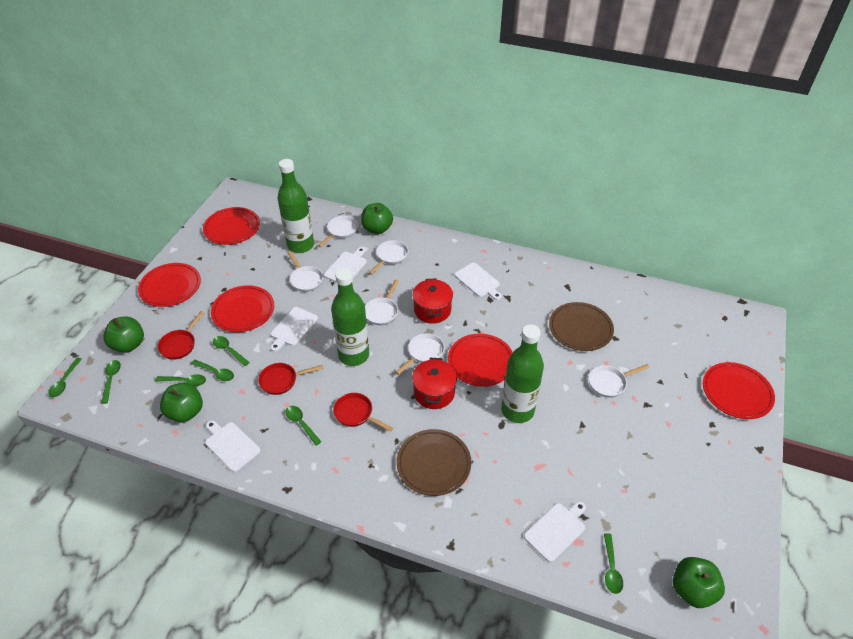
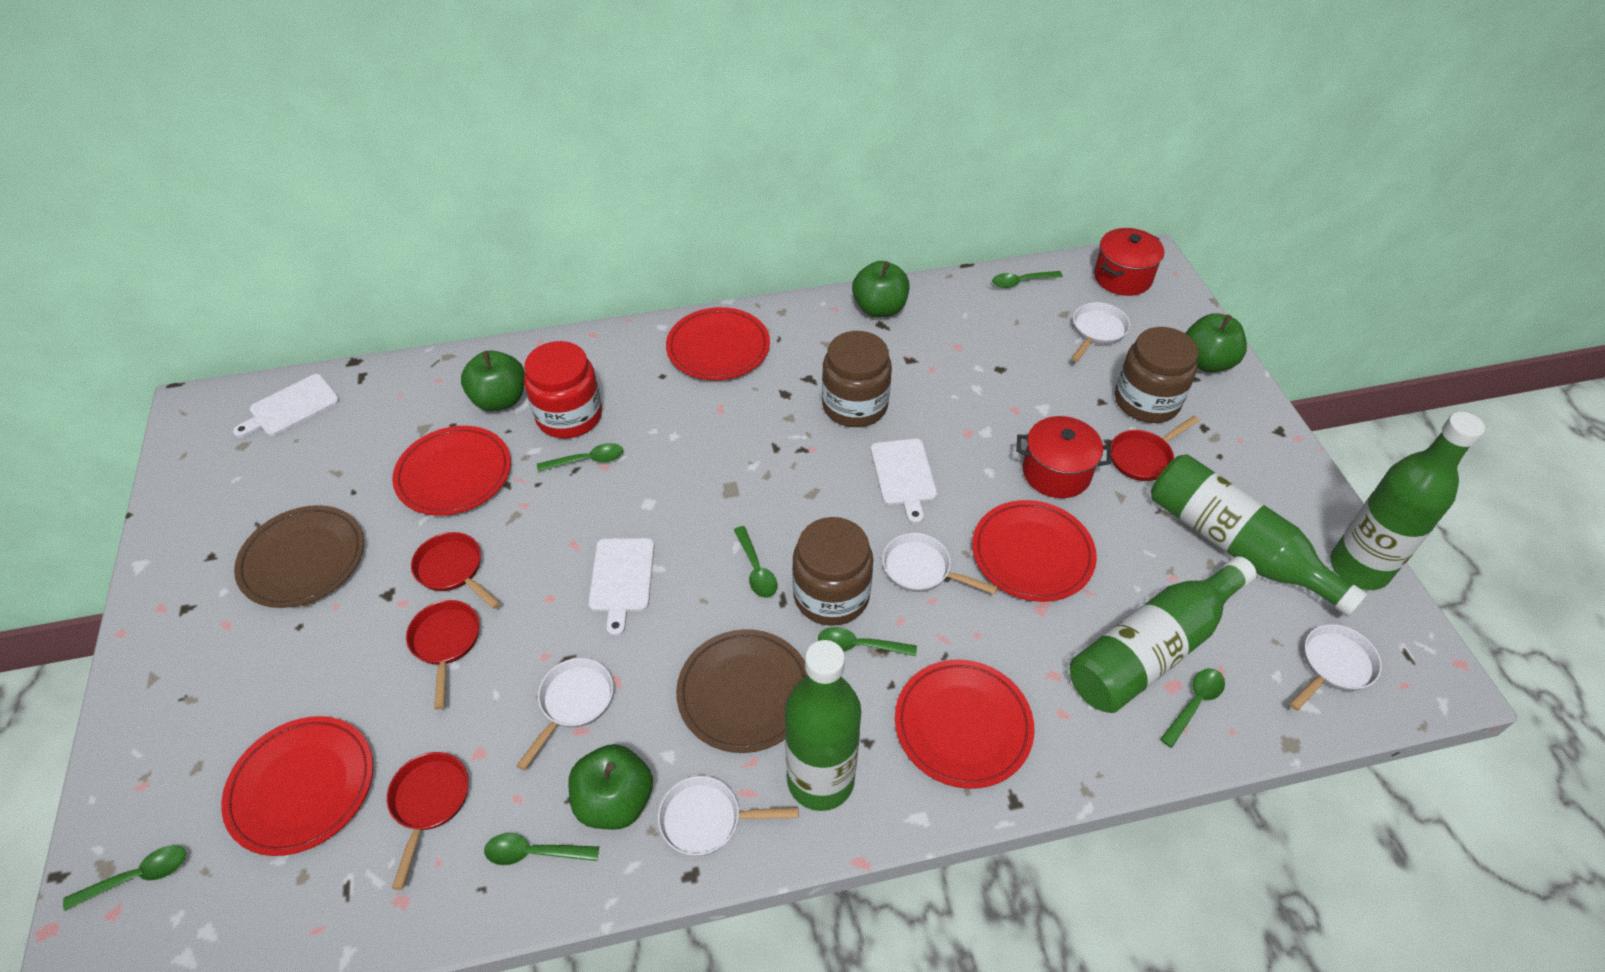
brown jar: 0 -> 3
green bottle: 3 -> 4
red jar: 0 -> 1
red pan: 3 -> 4
white cutting board: 5 -> 3
white pan: 6 -> 5

